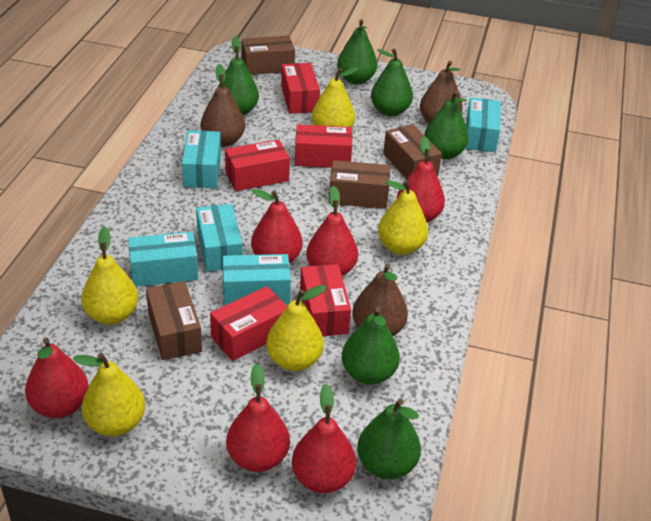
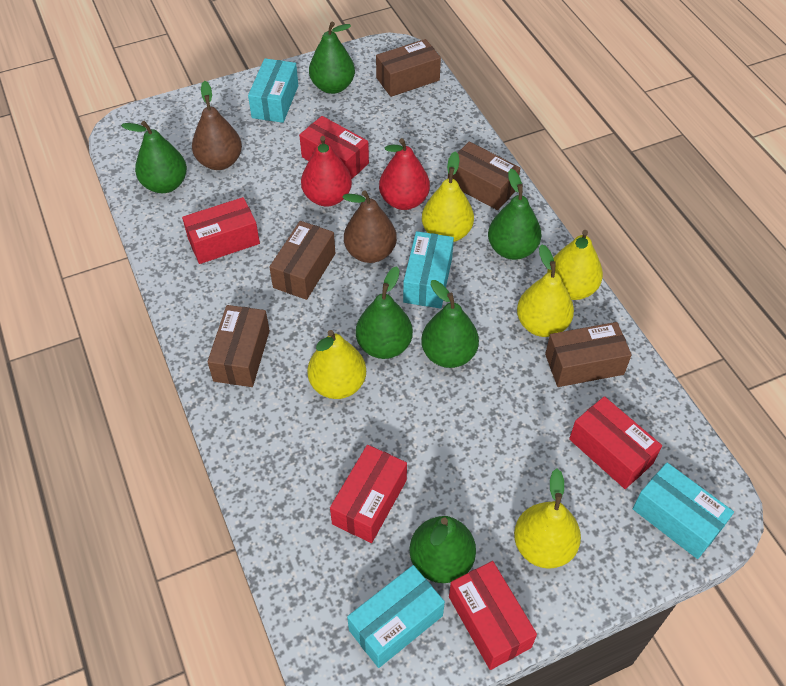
brown box: 4 -> 5
brown pear: 3 -> 2
red pear: 6 -> 2
turquoise box: 5 -> 4

